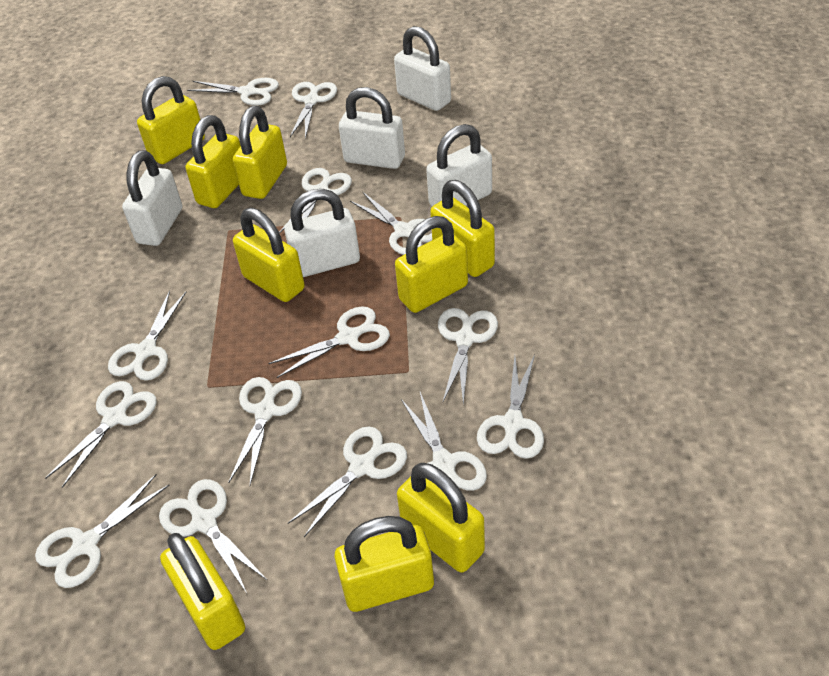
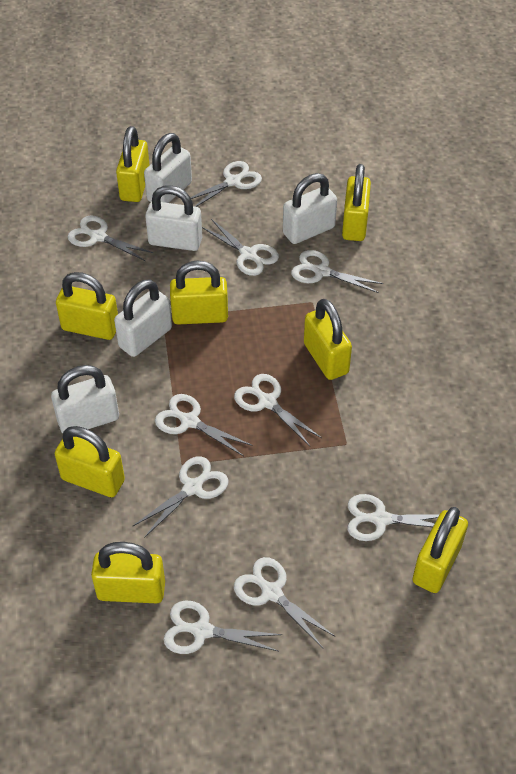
white scissors: 14 -> 10
yellow padlock: 9 -> 8

